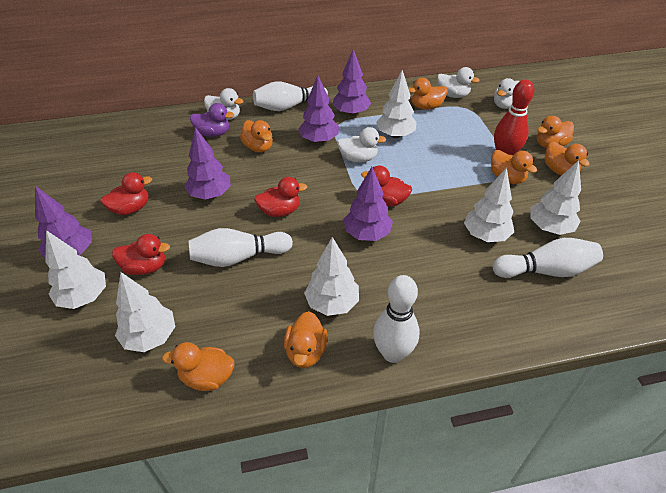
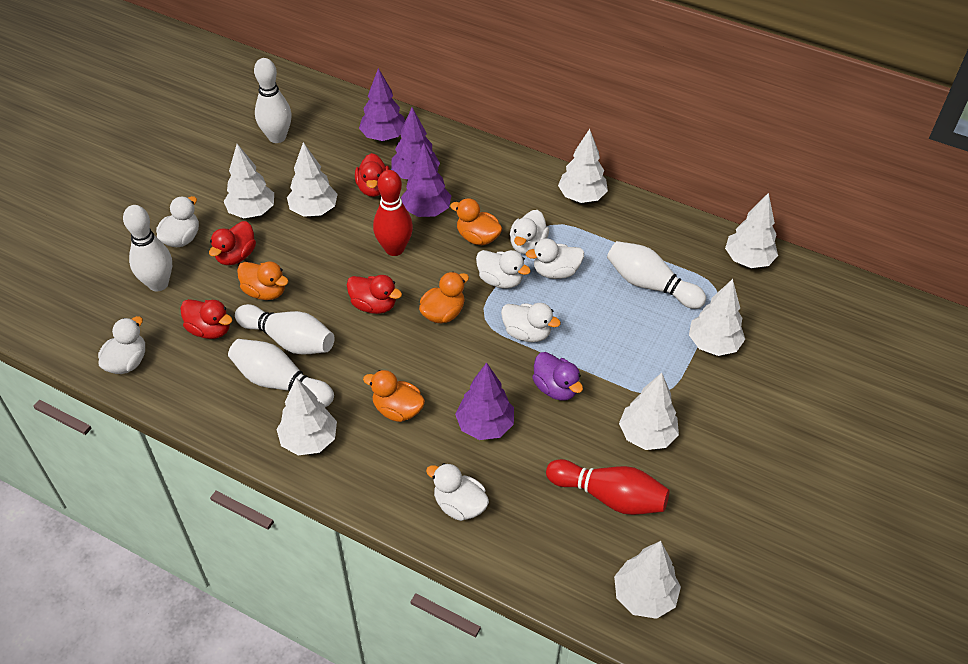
orange duck: 7 -> 4
purple tree: 5 -> 4
red bowling pin: 1 -> 2
white bowling pin: 4 -> 5
white duck: 4 -> 7
white tree: 6 -> 8

